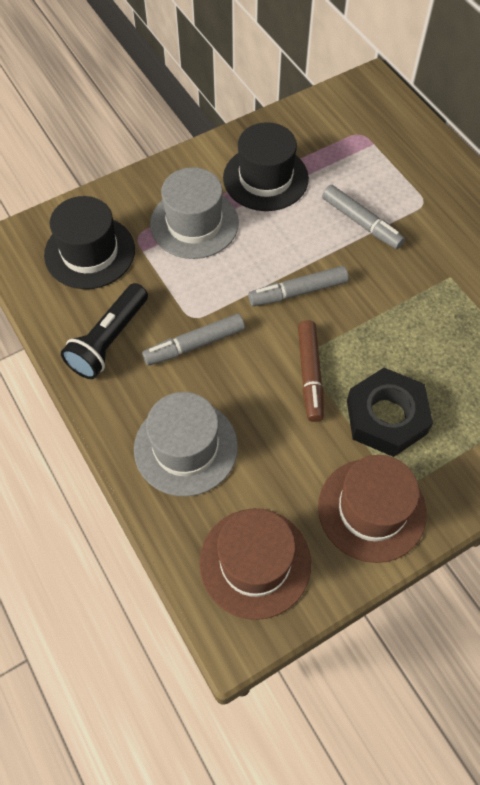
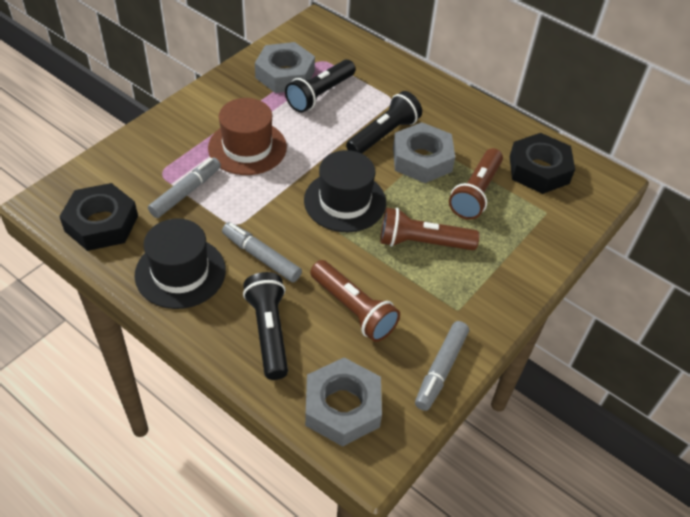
black flashlight: 1 -> 3
black nut: 1 -> 2
brown flashlight: 0 -> 3
brown hat: 2 -> 1
brown marker: 1 -> 0
grey hat: 2 -> 0
grey nut: 0 -> 3

